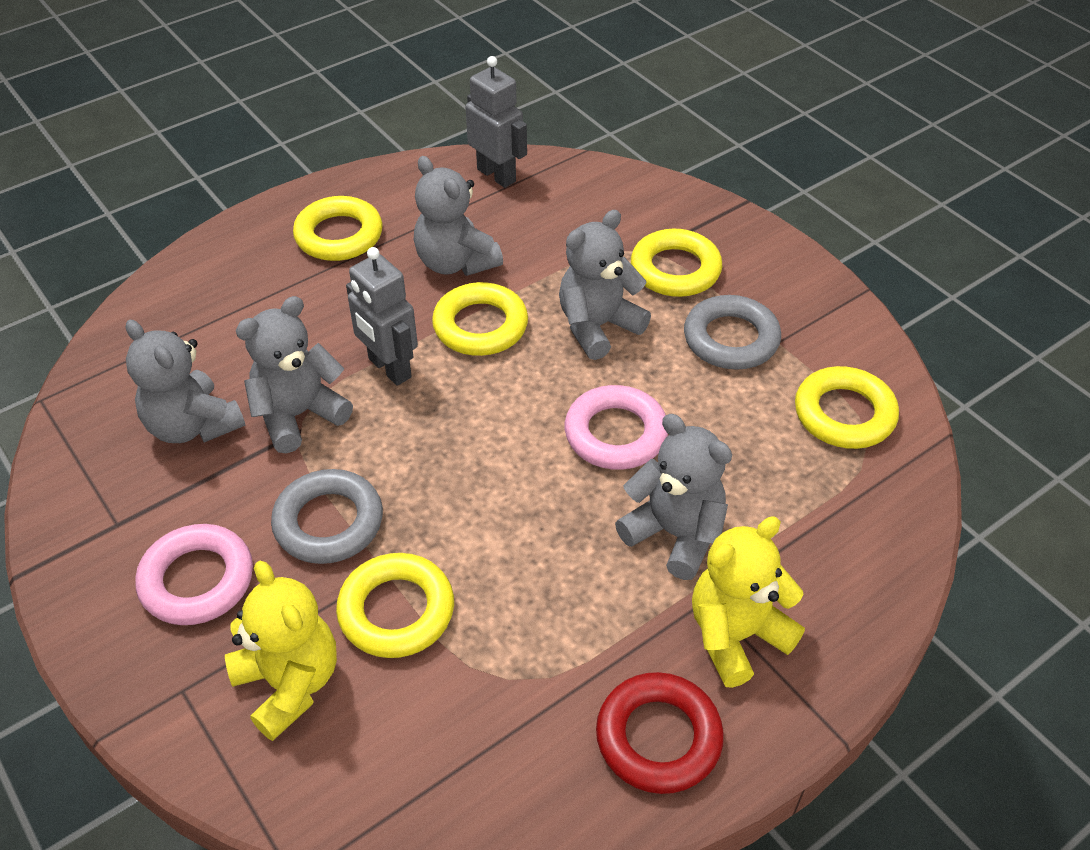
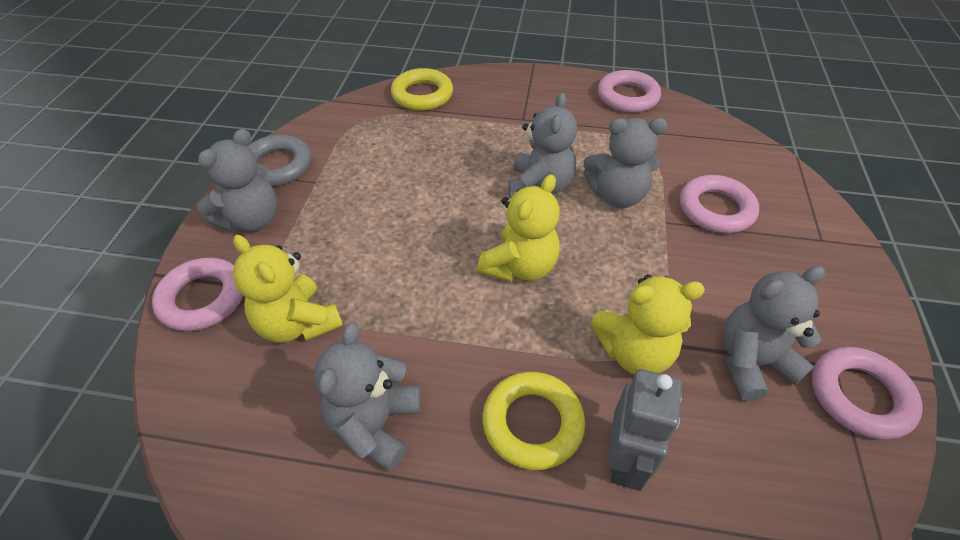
grey ring: 2 -> 1
grey robot: 2 -> 1
pink ring: 2 -> 4
red ring: 1 -> 0
yellow ring: 5 -> 2
yellow teddy bear: 2 -> 3

